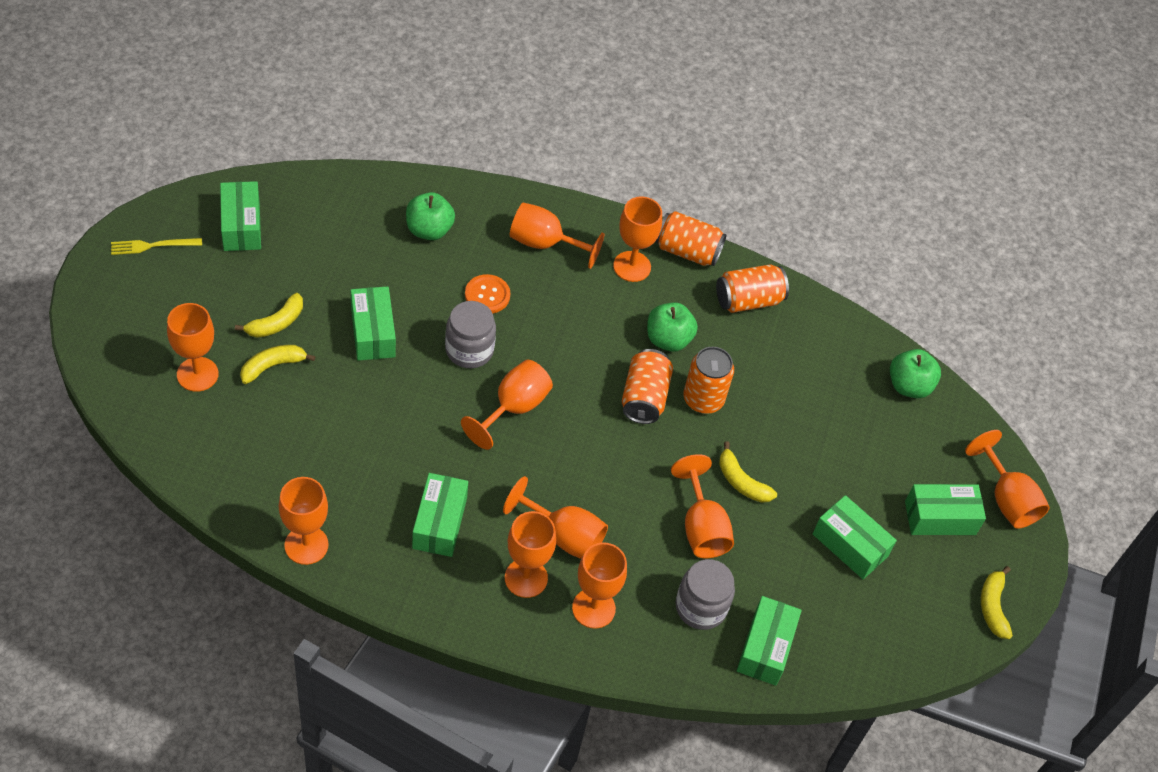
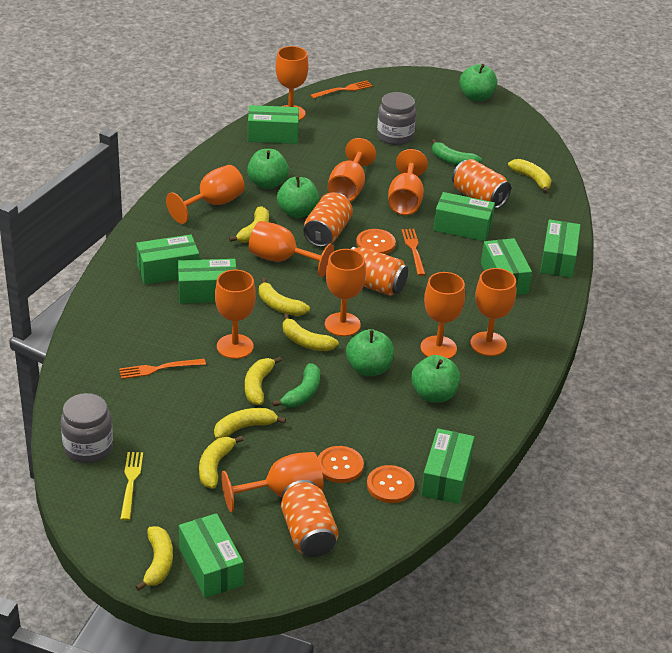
green apple: 3 -> 5
green banana: 0 -> 2
green box: 6 -> 8
orange button: 1 -> 3
orange fork: 0 -> 3
yellow banana: 4 -> 8

